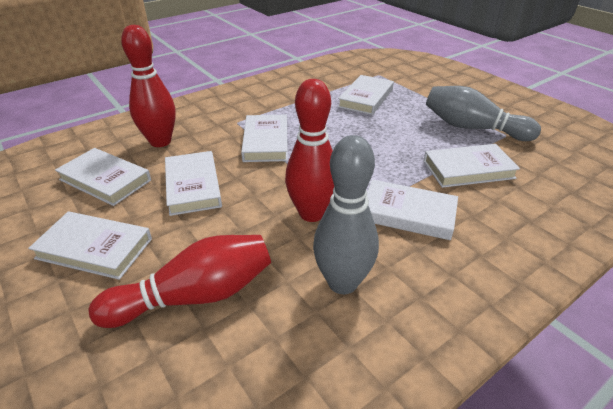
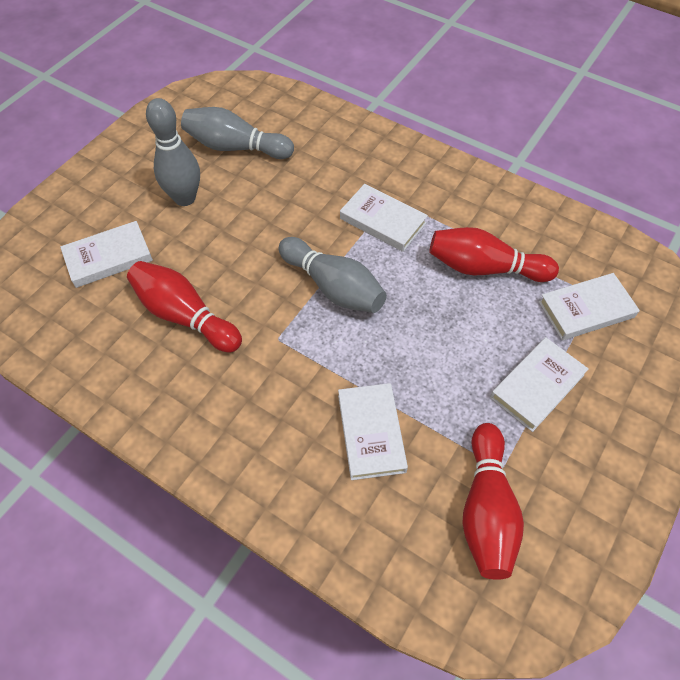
grey bowling pin: 2 -> 3
white book: 7 -> 5

